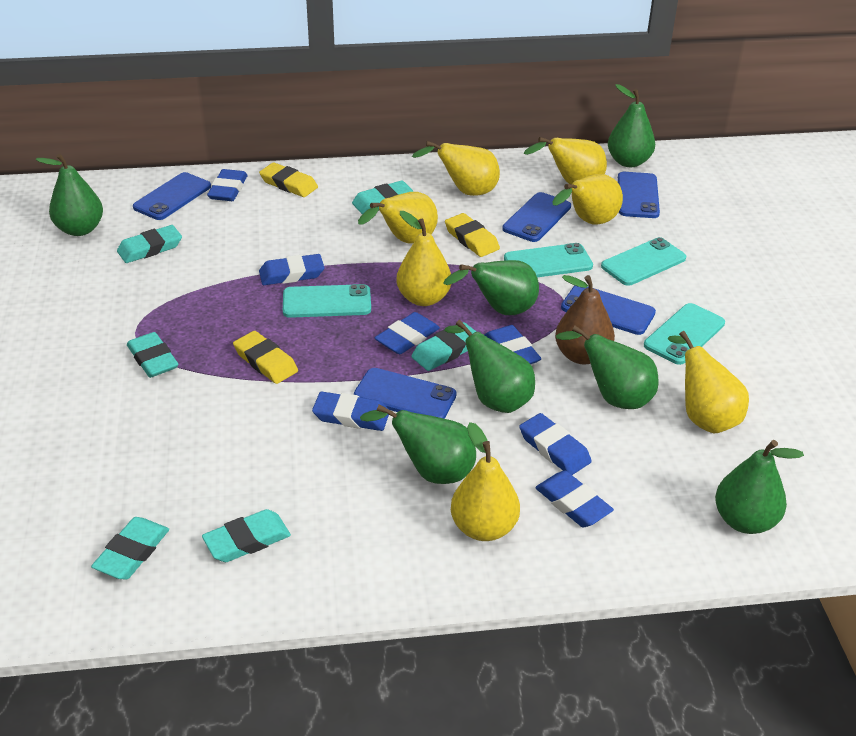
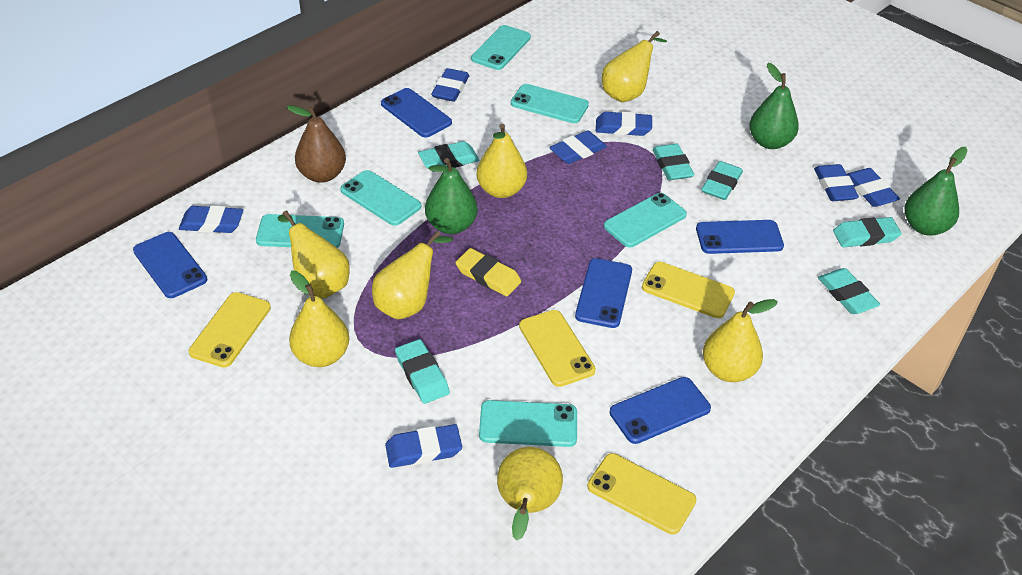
green pear: 7 -> 3
turquoise phone: 4 -> 6
yellow eraser: 3 -> 1
yellow phone: 0 -> 4

